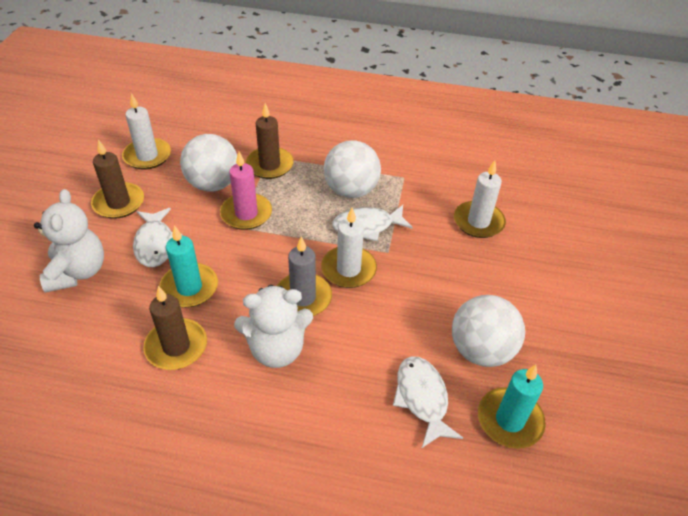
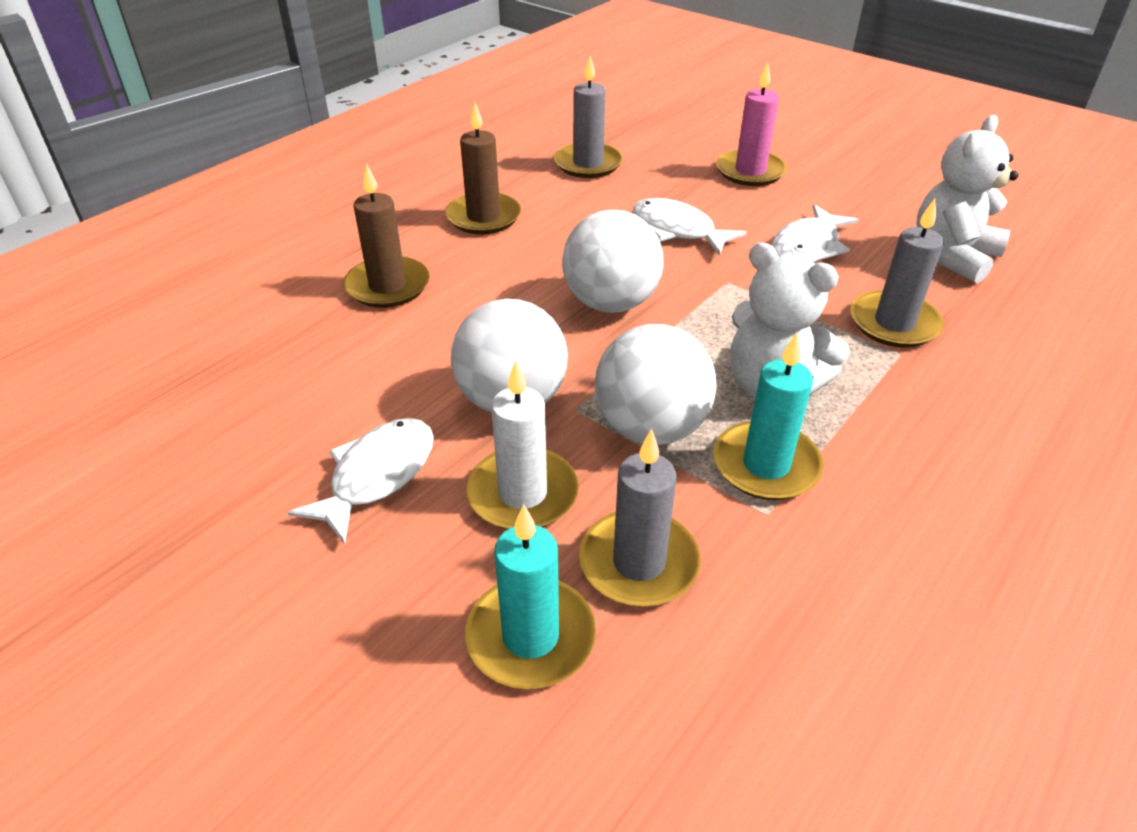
brown candle: 3 -> 2
grey candle: 1 -> 3
white candle: 3 -> 1

